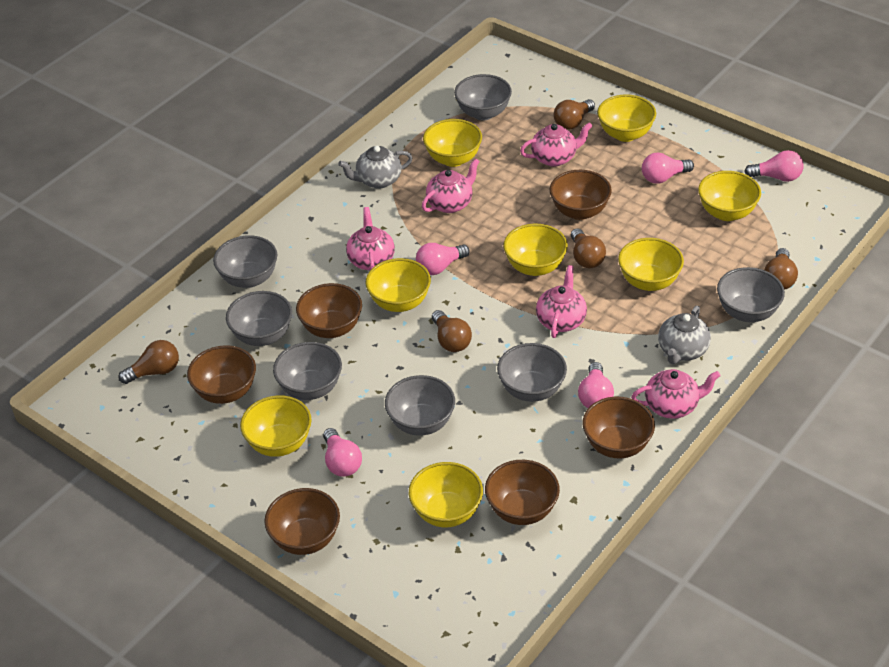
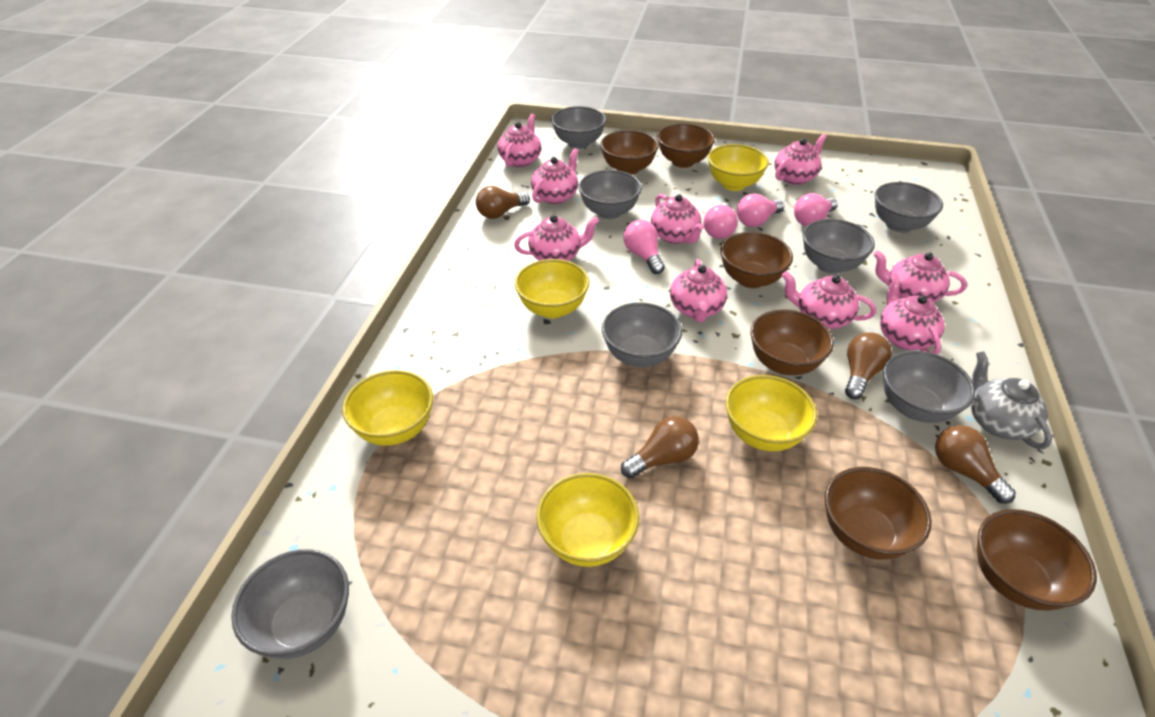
brown light bulb: 5 -> 4
grey teapot: 2 -> 1
pink light bulb: 5 -> 4
pink teapot: 5 -> 9
yellow bowl: 8 -> 5

